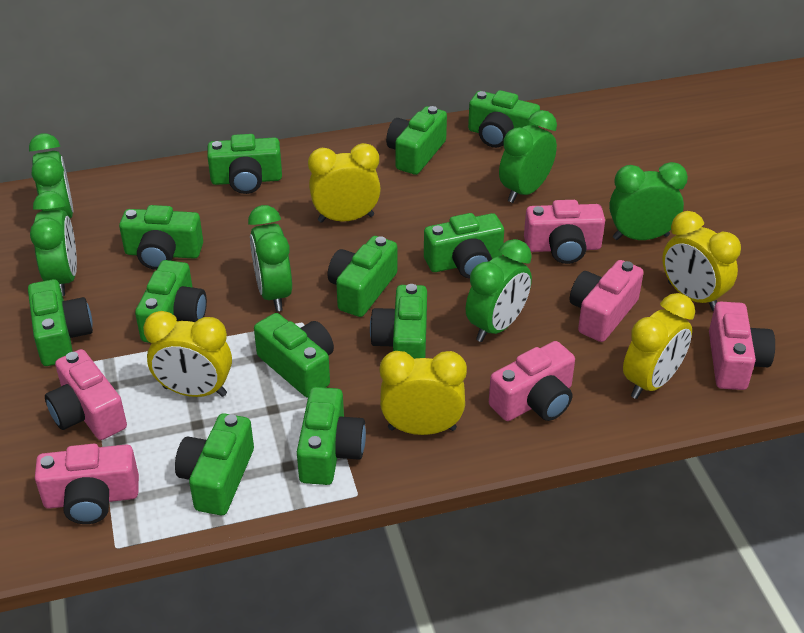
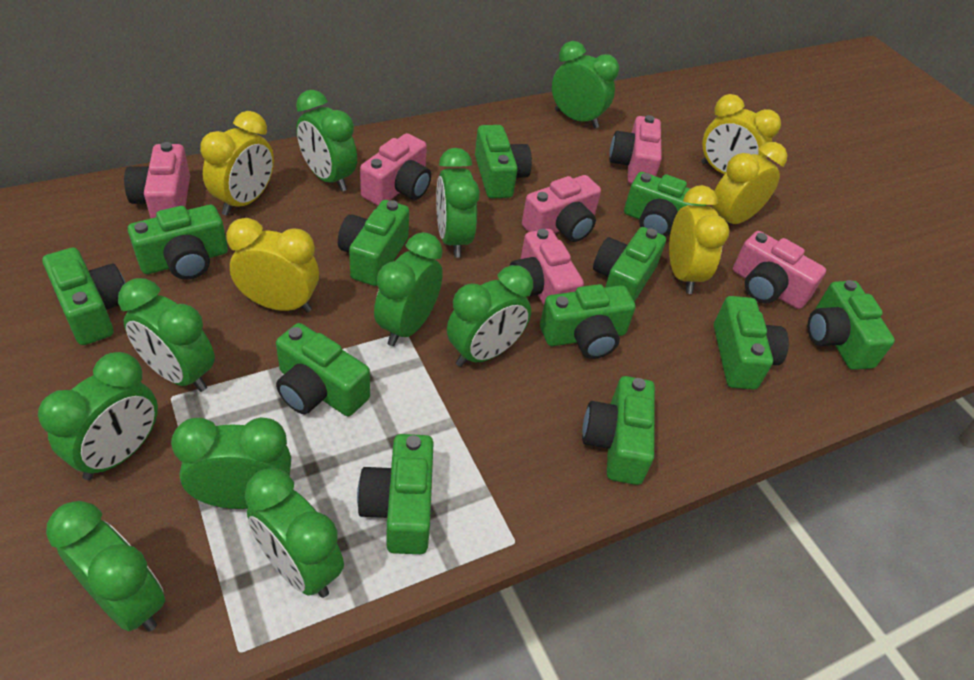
green clock: 6 -> 10

